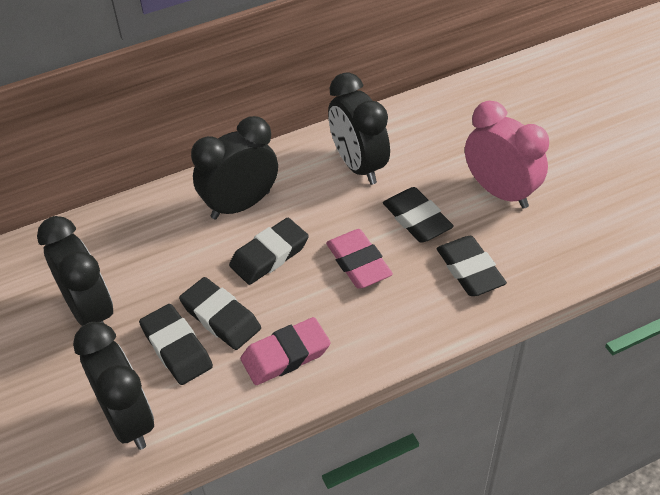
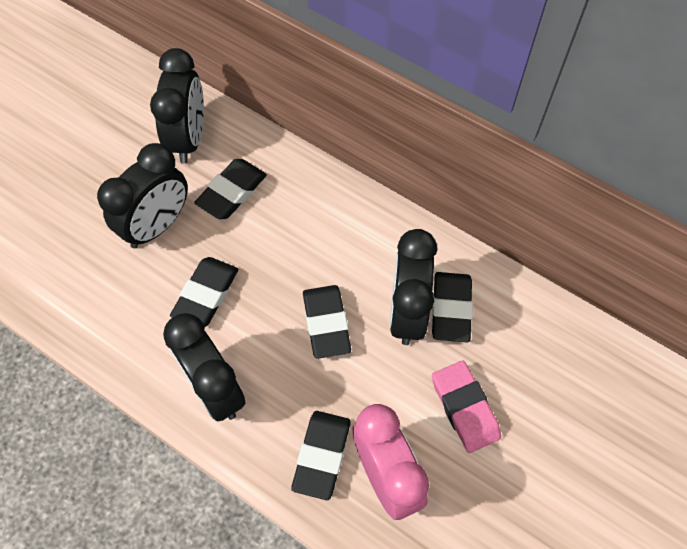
pink eraser: 2 -> 1

